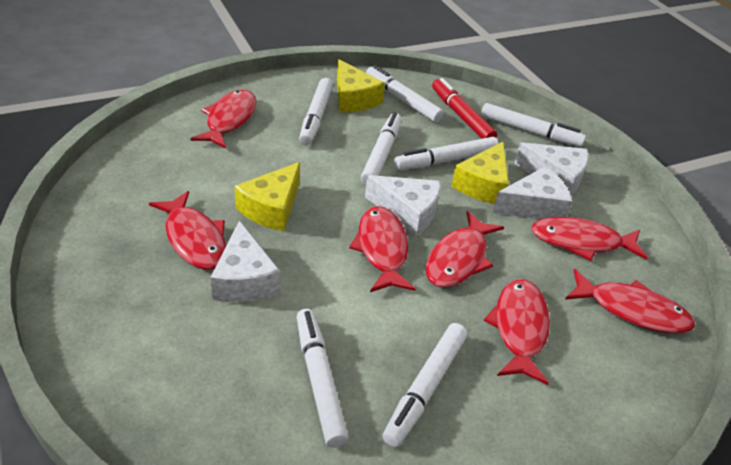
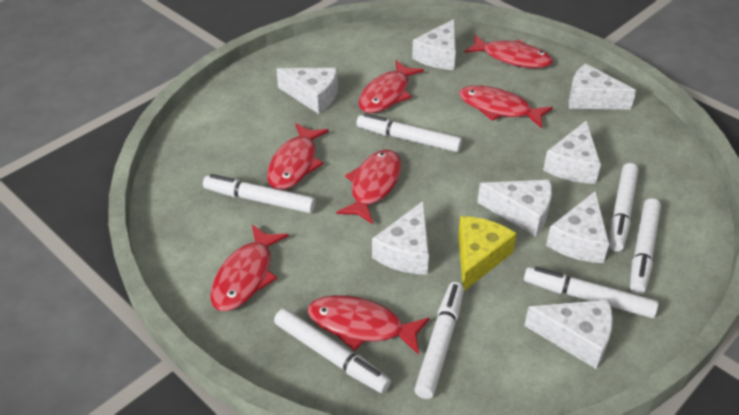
red marker: 1 -> 0
white cheese: 4 -> 8
yellow cheese: 3 -> 1

